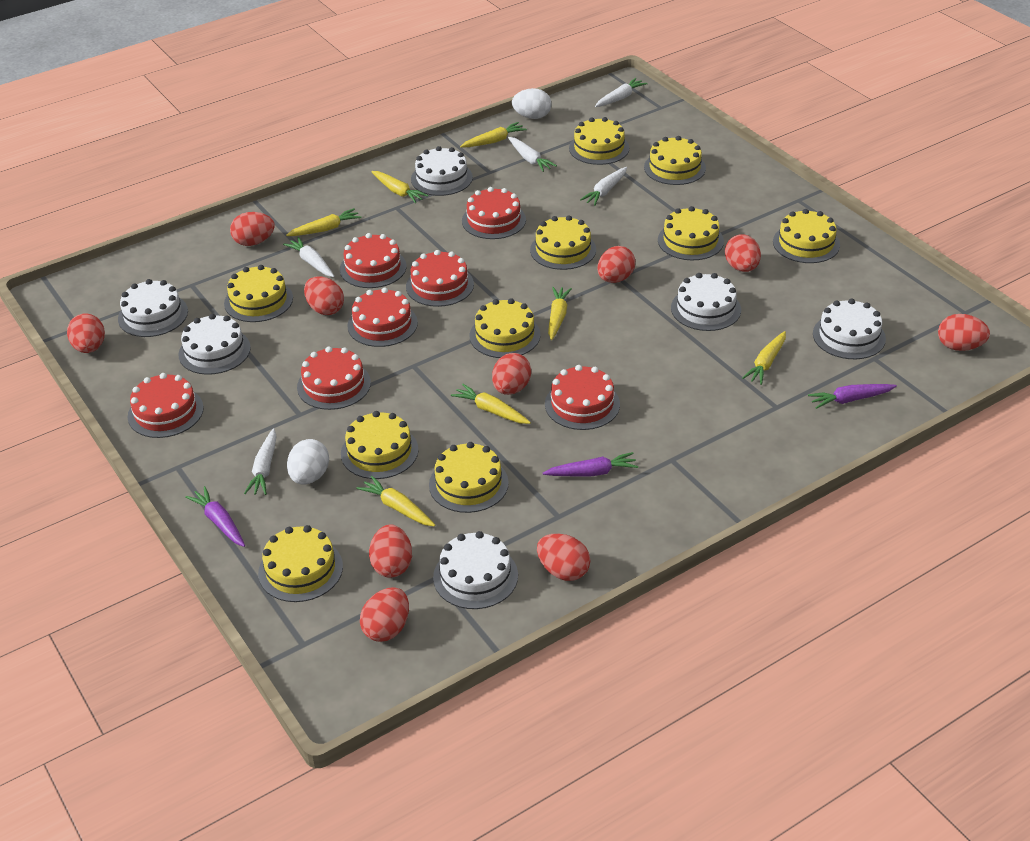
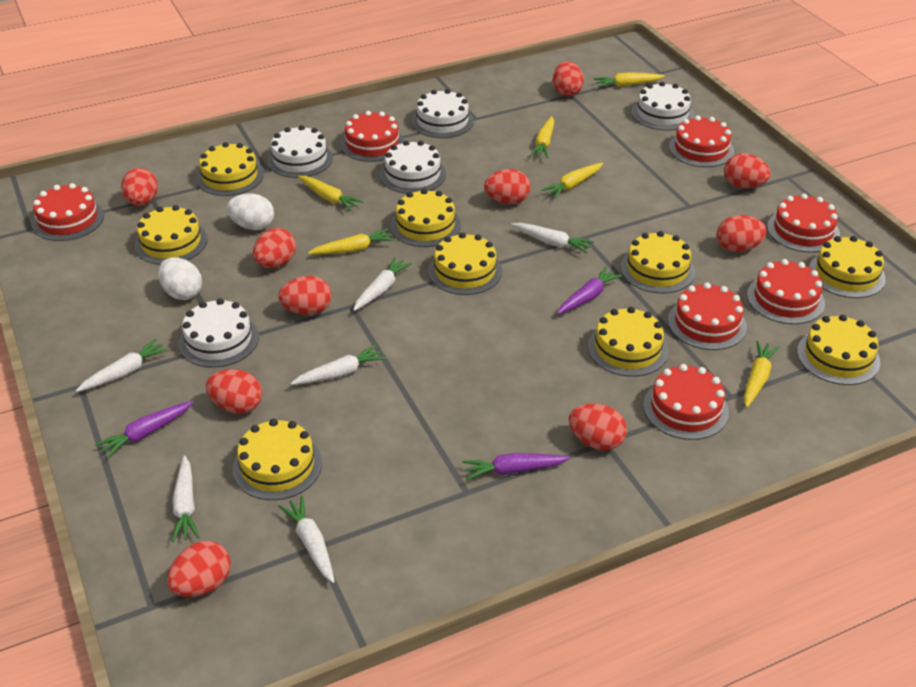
white cake: 6 -> 5
white carrot: 5 -> 6
yellow cake: 10 -> 9
yellow carrot: 7 -> 6

